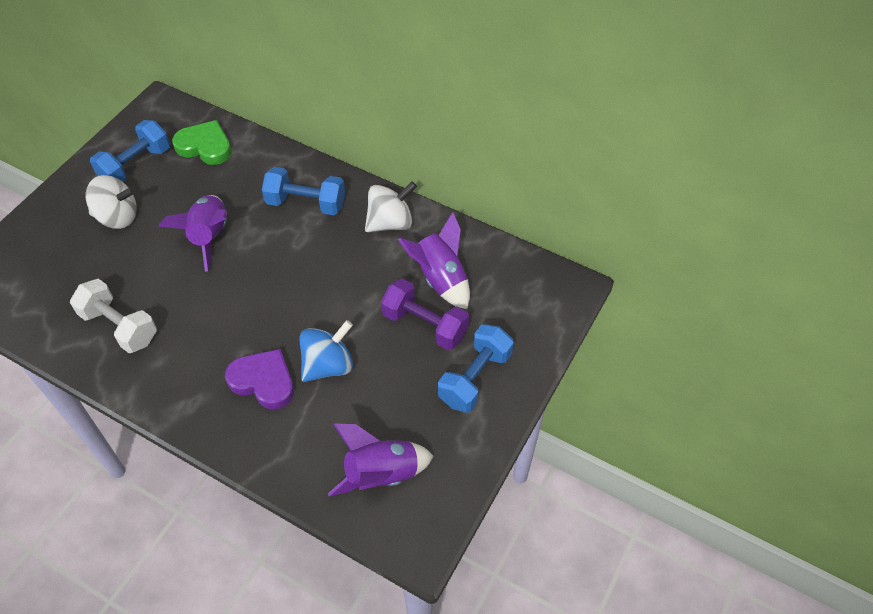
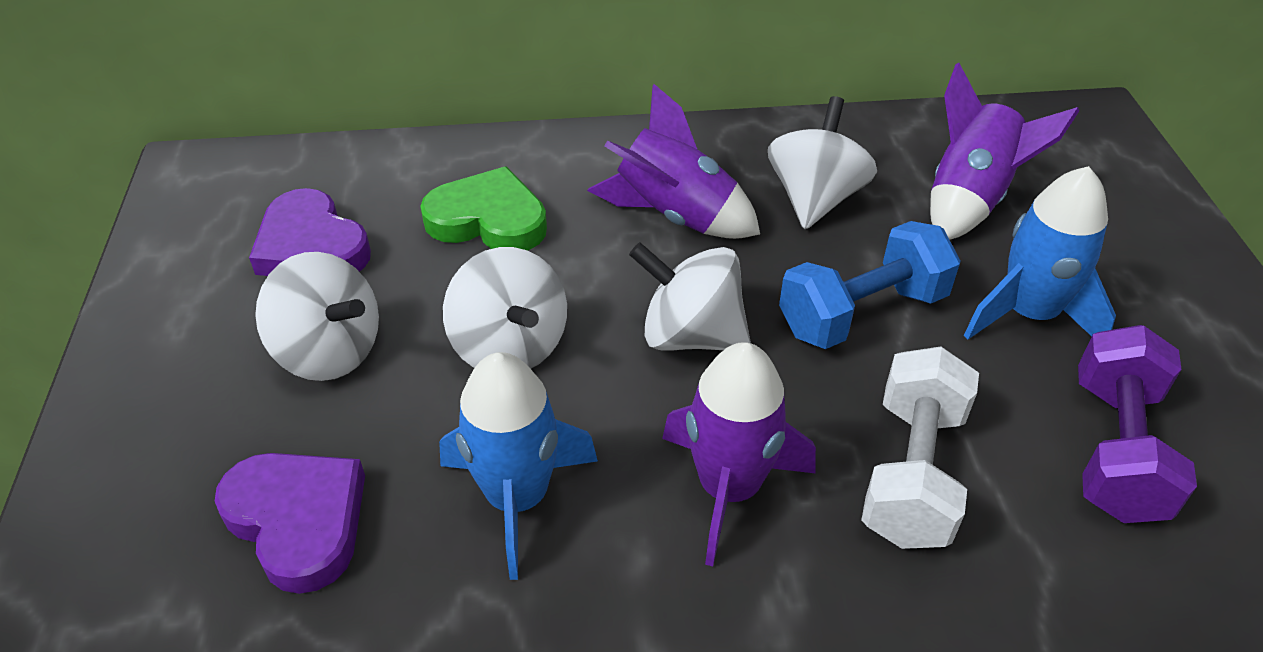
blue dumbbell: 3 -> 1
blue rocket: 0 -> 2
blue spinning top: 1 -> 0
purple heart: 1 -> 2
white spinning top: 2 -> 4

